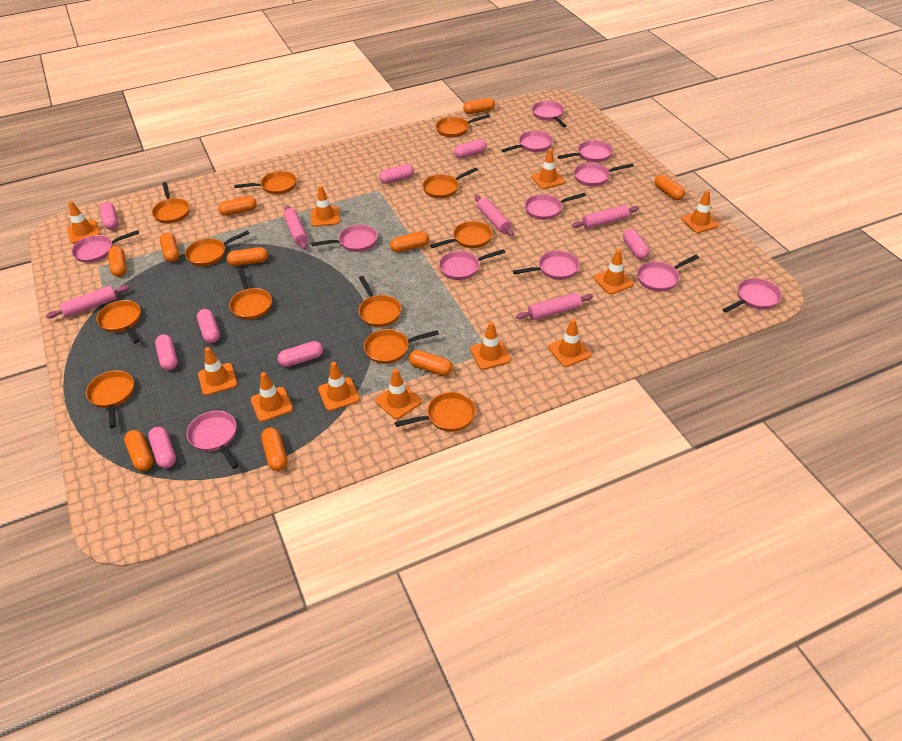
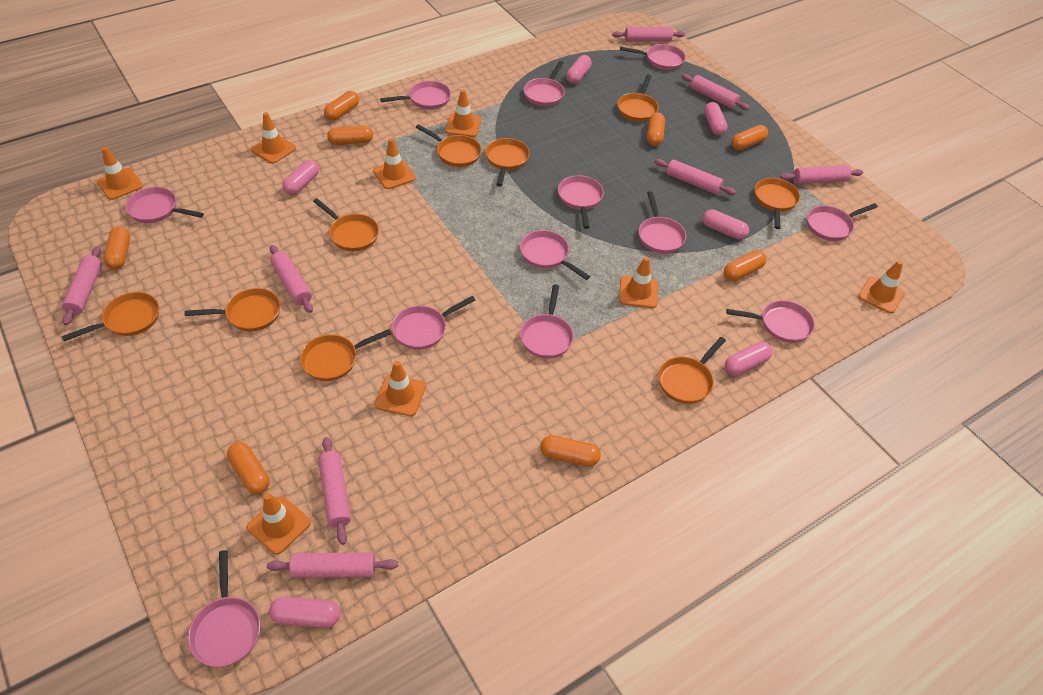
orange capsule: 10 -> 8
orange pan: 12 -> 9
orange traffic cone: 11 -> 8
pink capsule: 8 -> 6
pink rolling pin: 5 -> 8

